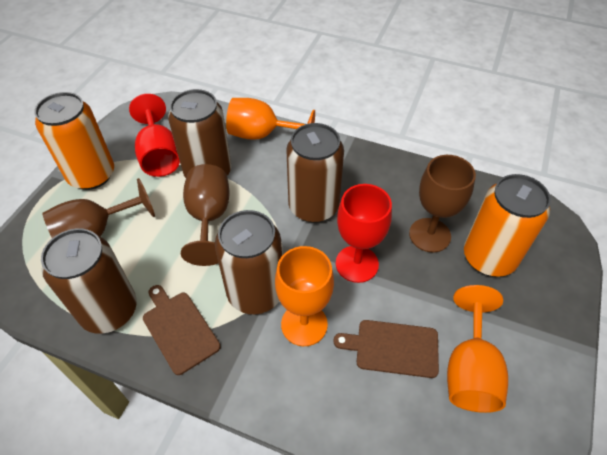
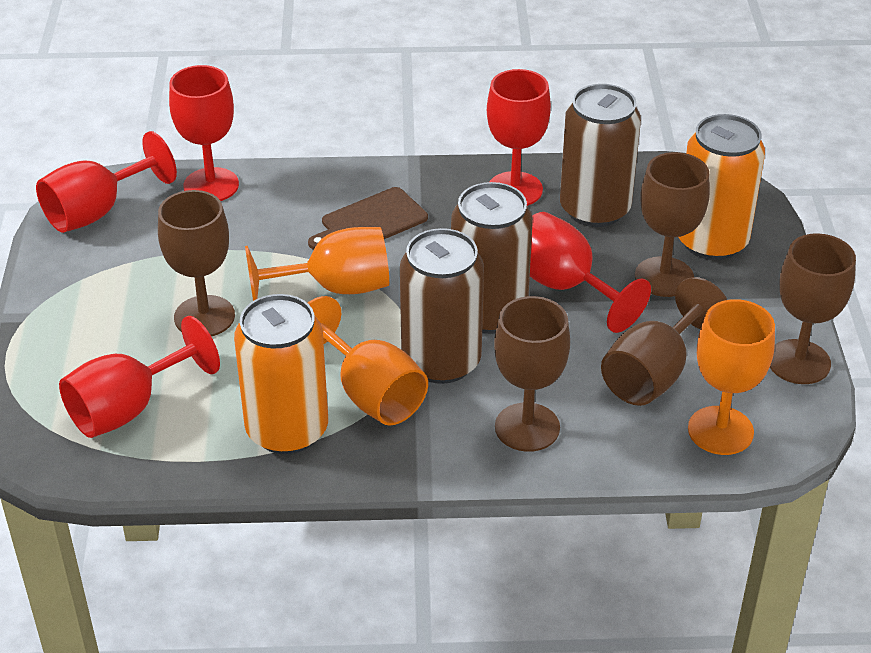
brown can: 4 -> 3
brown cutting board: 2 -> 1
brown goblet: 3 -> 5
red goblet: 2 -> 5

